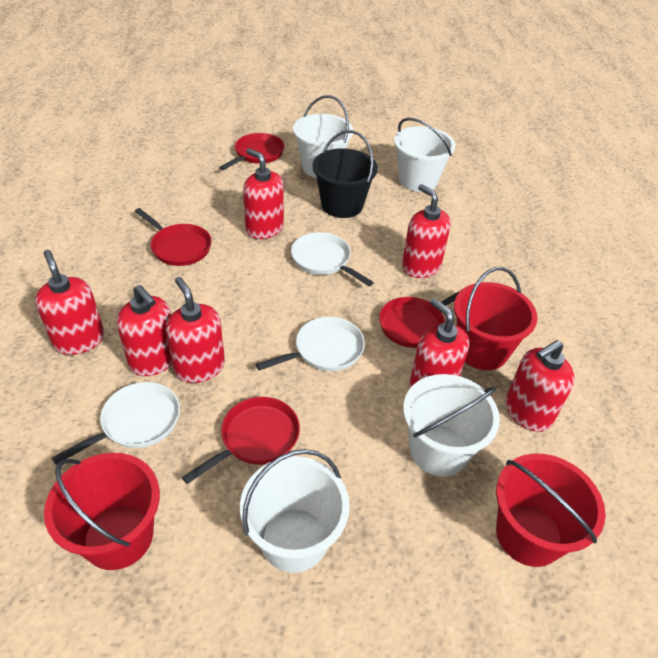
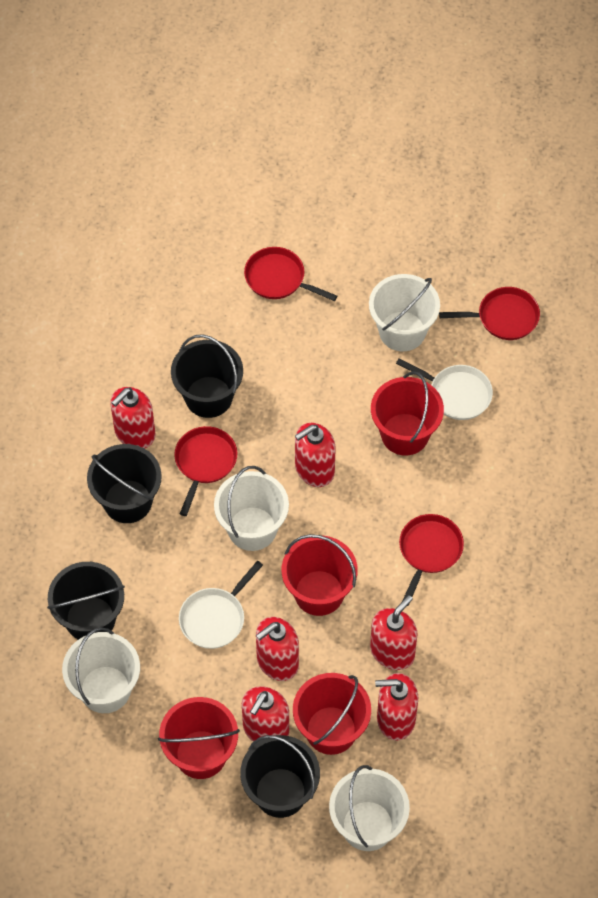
black bucket: 1 -> 4
red bucket: 3 -> 4
red soap dispenser: 7 -> 6
white pan: 3 -> 2

